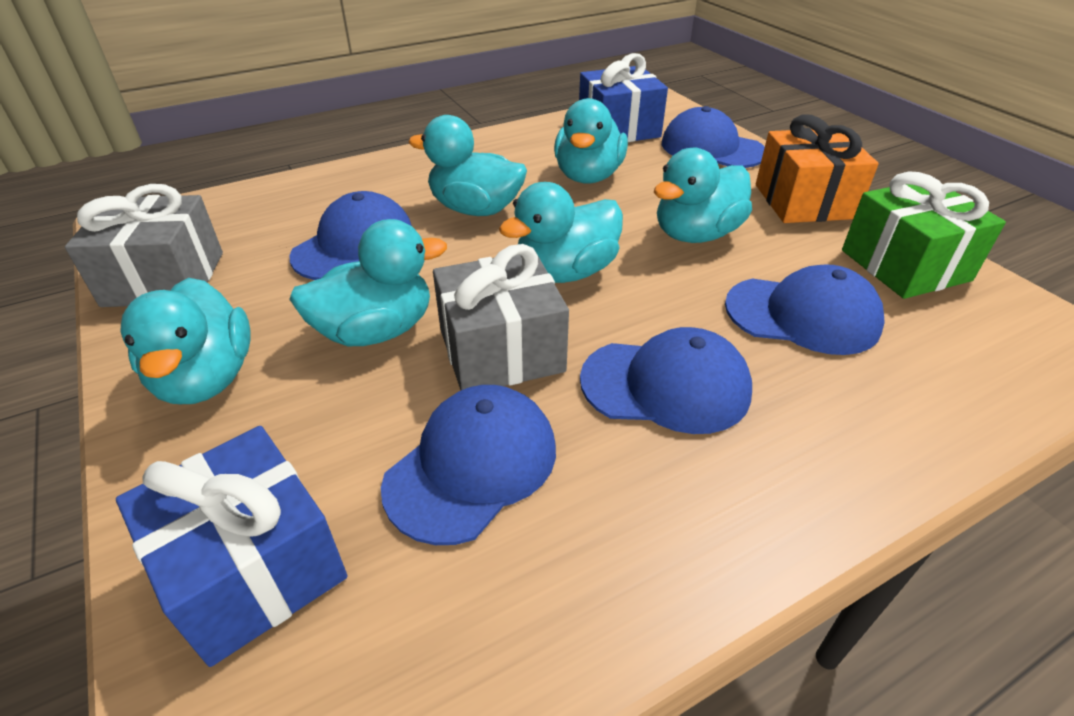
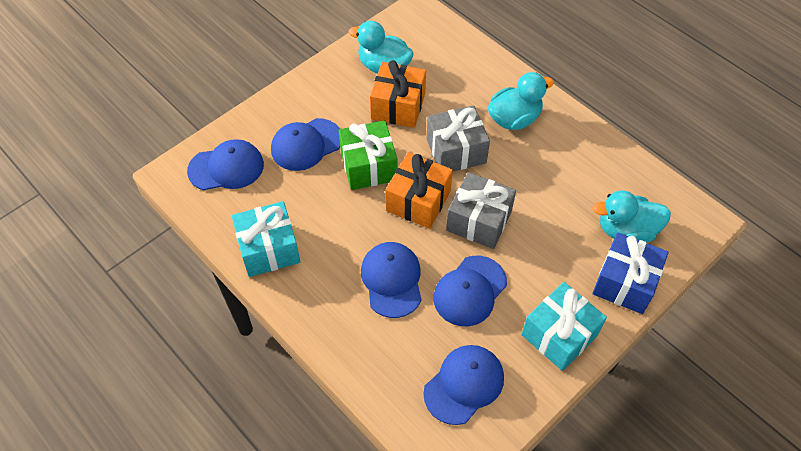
blue gift: 2 -> 1
orange gift: 1 -> 2
turquoise duck: 6 -> 3
turquoise gift: 0 -> 2

